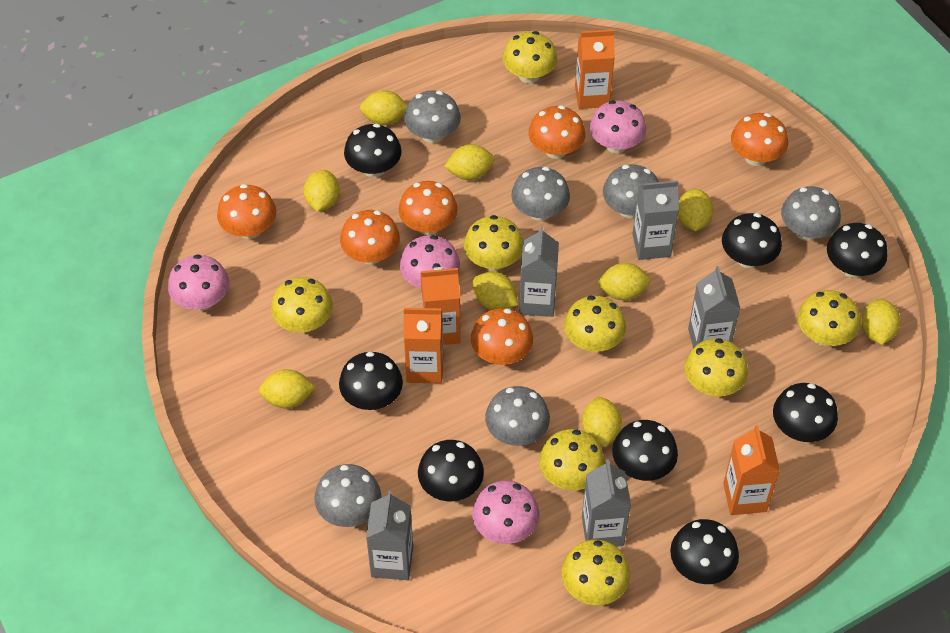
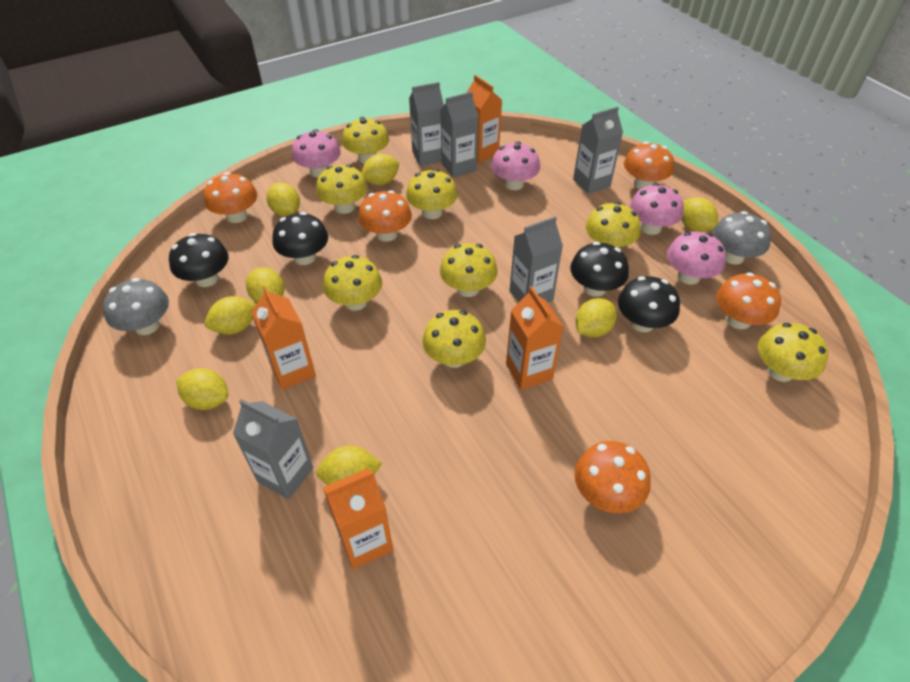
black mushroom: 8 -> 4
grey mushroom: 6 -> 2
orange mushroom: 6 -> 5
yellow lemon: 9 -> 8

